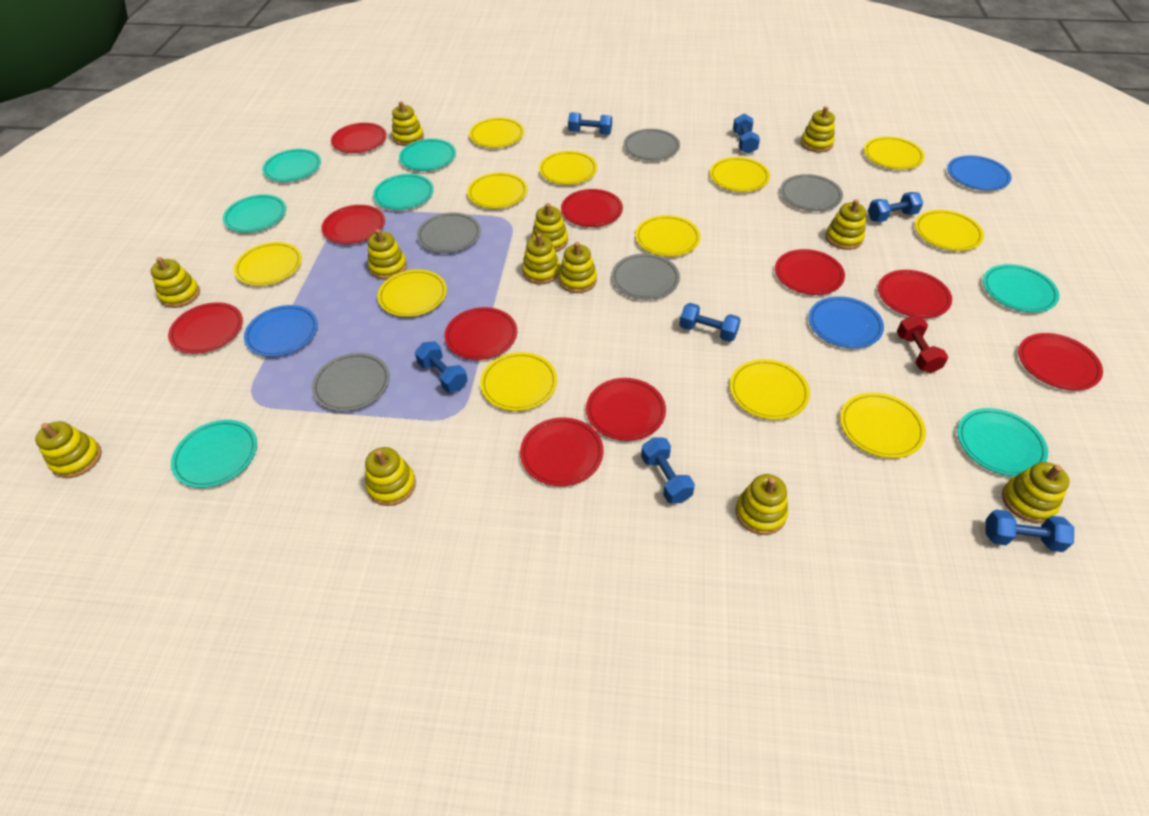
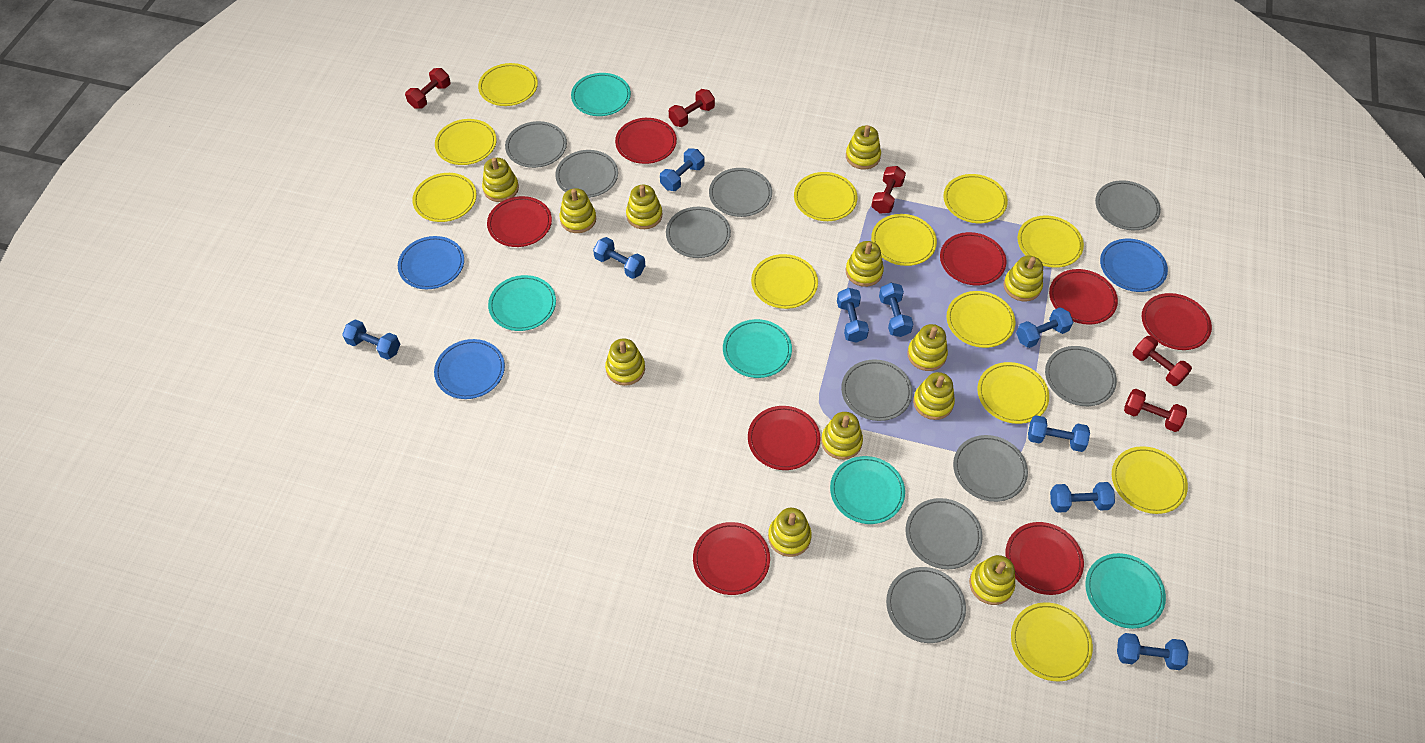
blue dumbbell: 7 -> 9
grey plate: 5 -> 10
red dumbbell: 1 -> 5
red plate: 10 -> 8
turquoise plate: 7 -> 5

